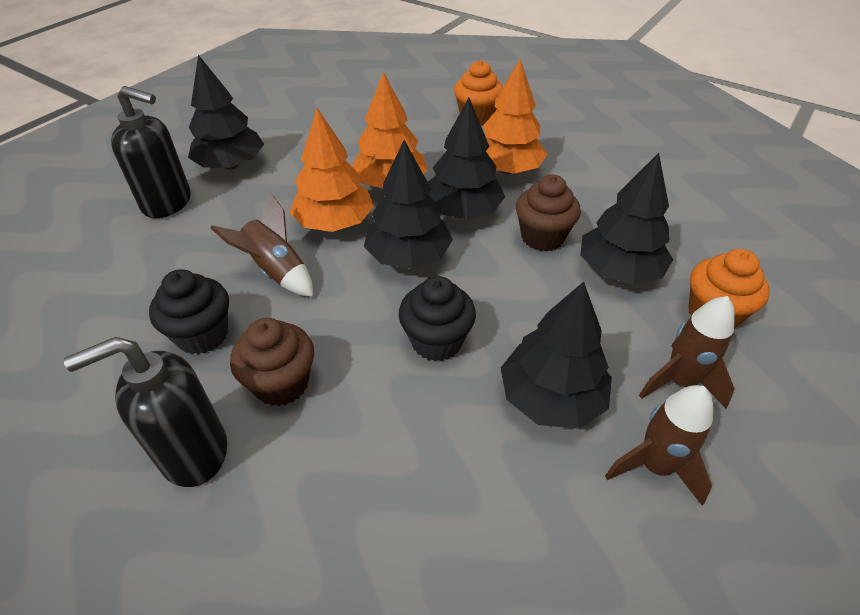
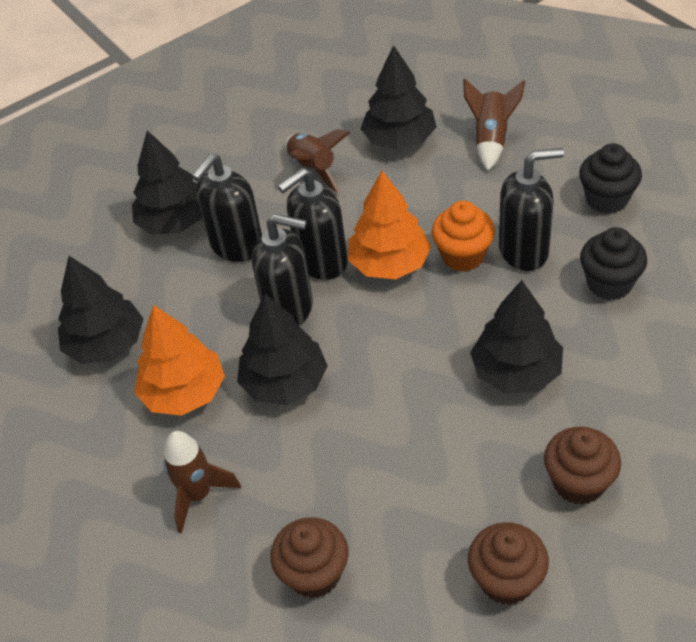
black soap dispenser: 2 -> 4
brown cupcake: 2 -> 3
orange cupcake: 2 -> 1
orange tree: 3 -> 2

